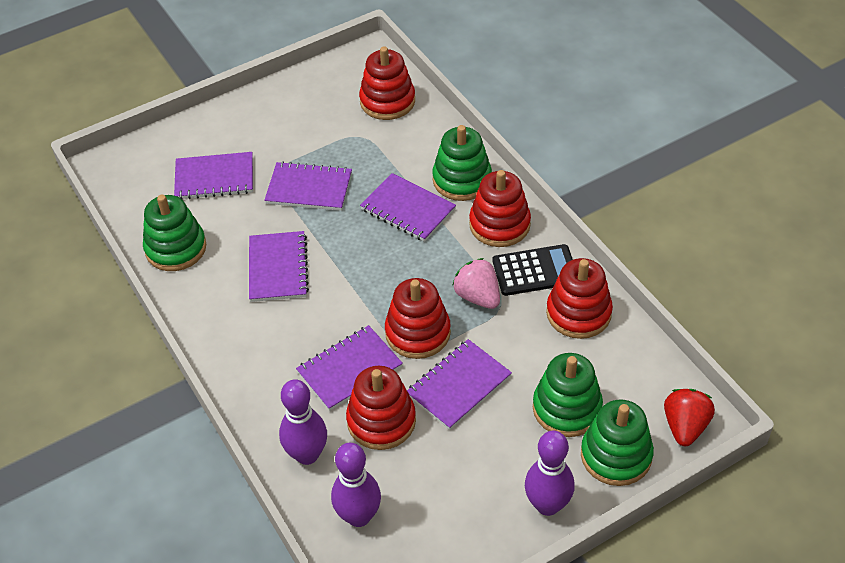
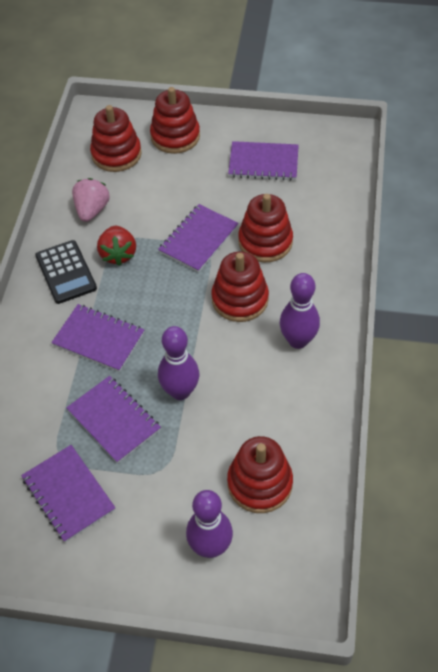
green stacking toy: 4 -> 0
purple notebook: 6 -> 5

